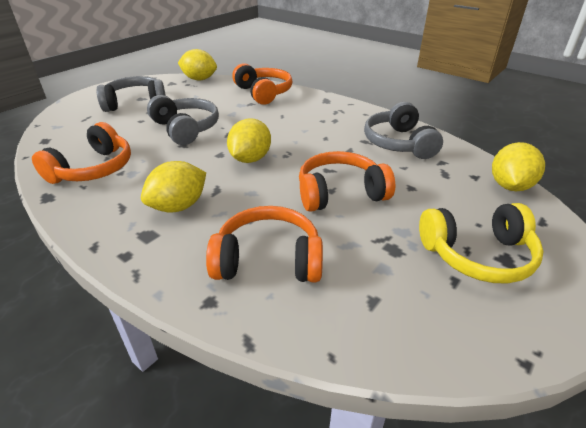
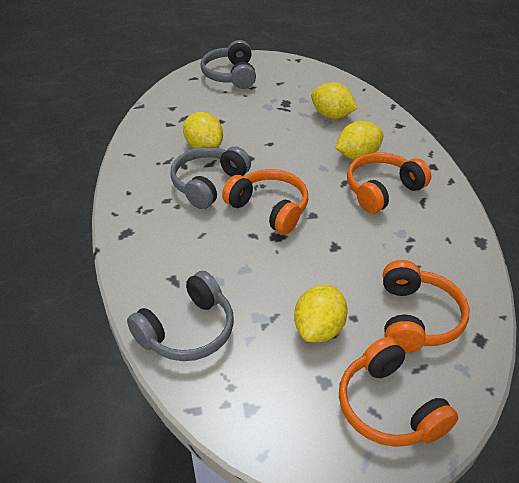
yellow headphones: 1 -> 0

